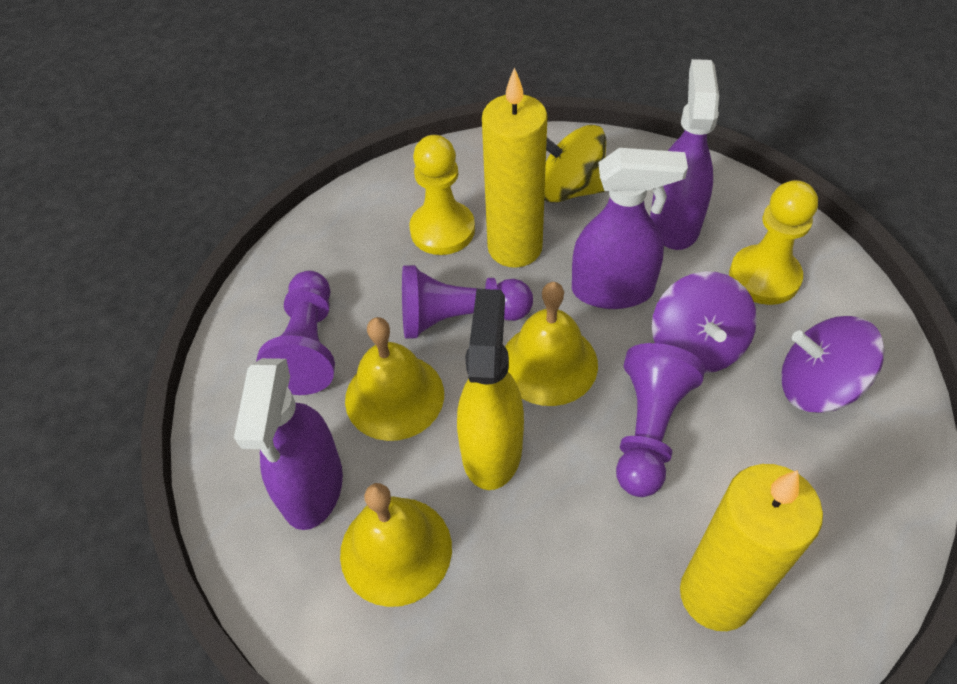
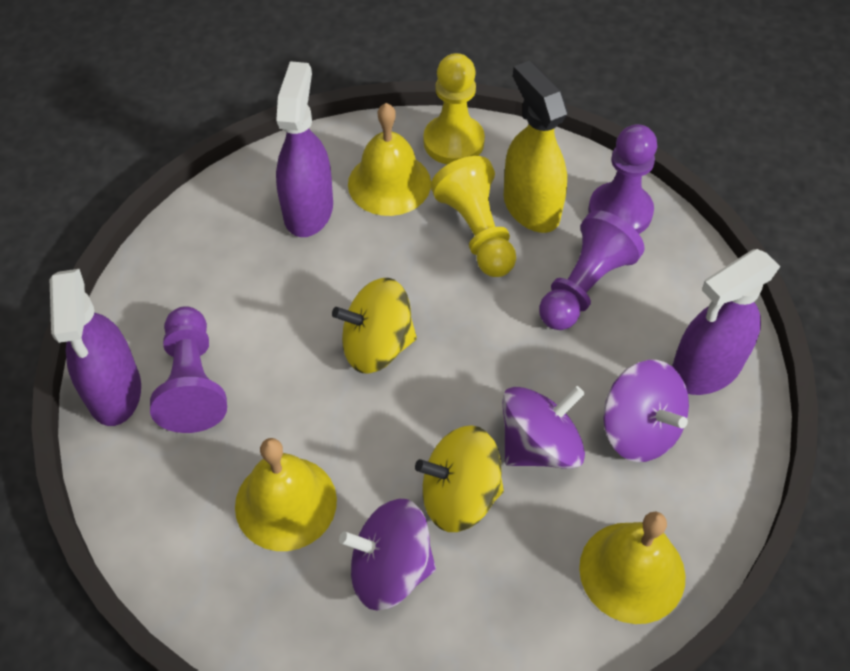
purple spinning top: 2 -> 3
yellow candle: 2 -> 0
yellow spinning top: 1 -> 2

